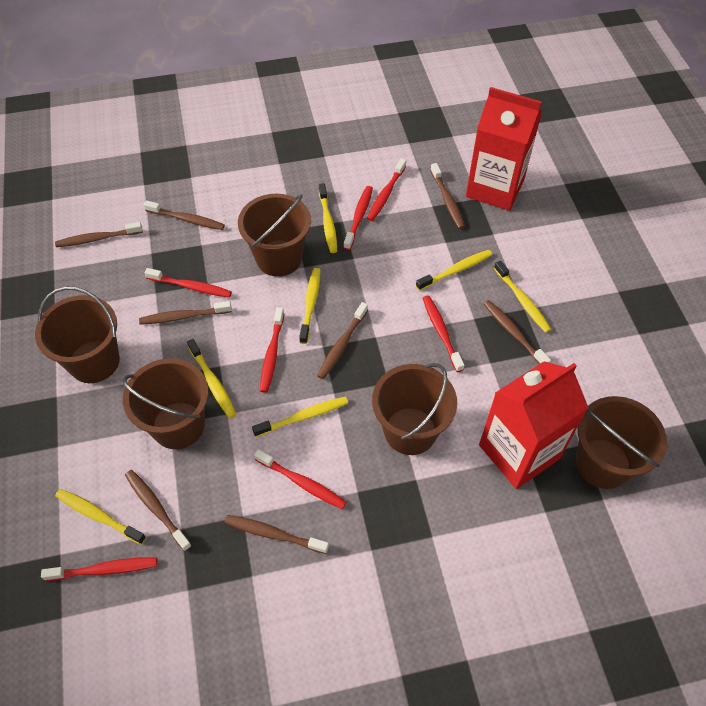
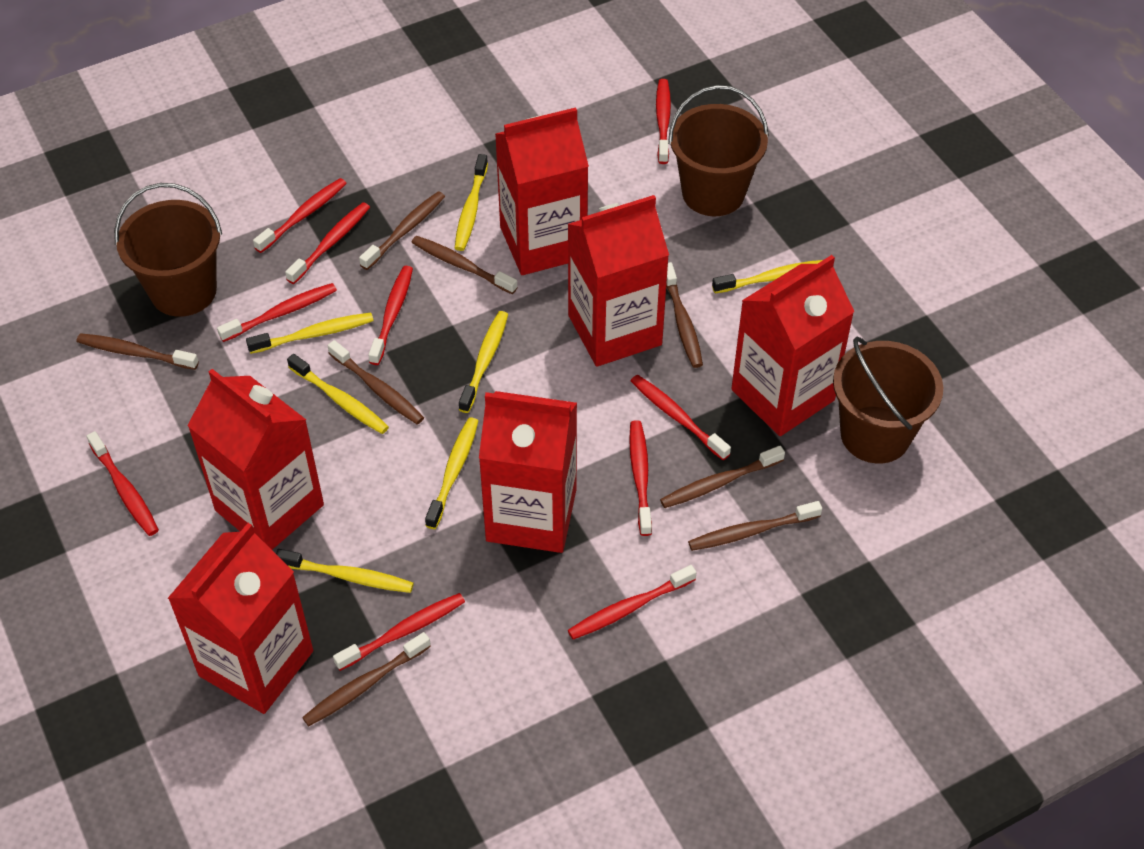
brown bucket: 5 -> 3
red carton: 2 -> 6
red toothbrush: 7 -> 10

